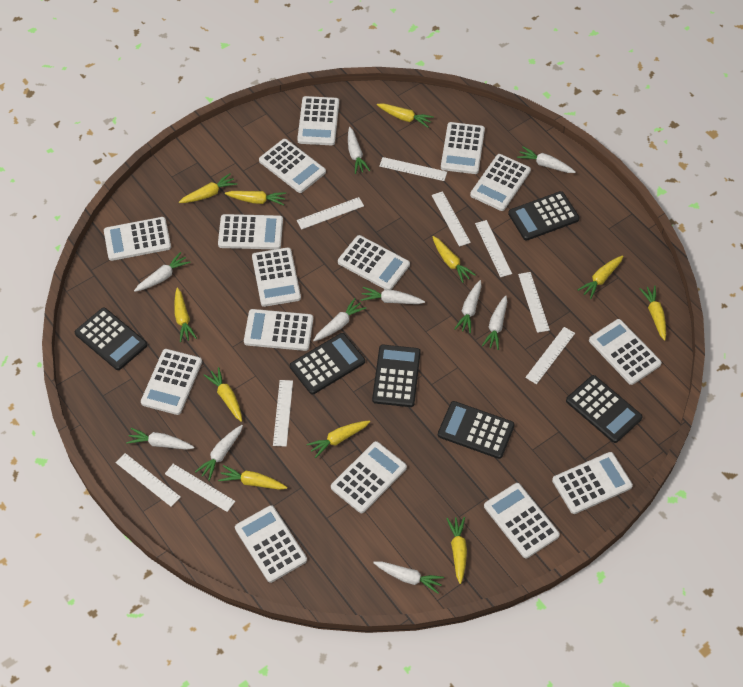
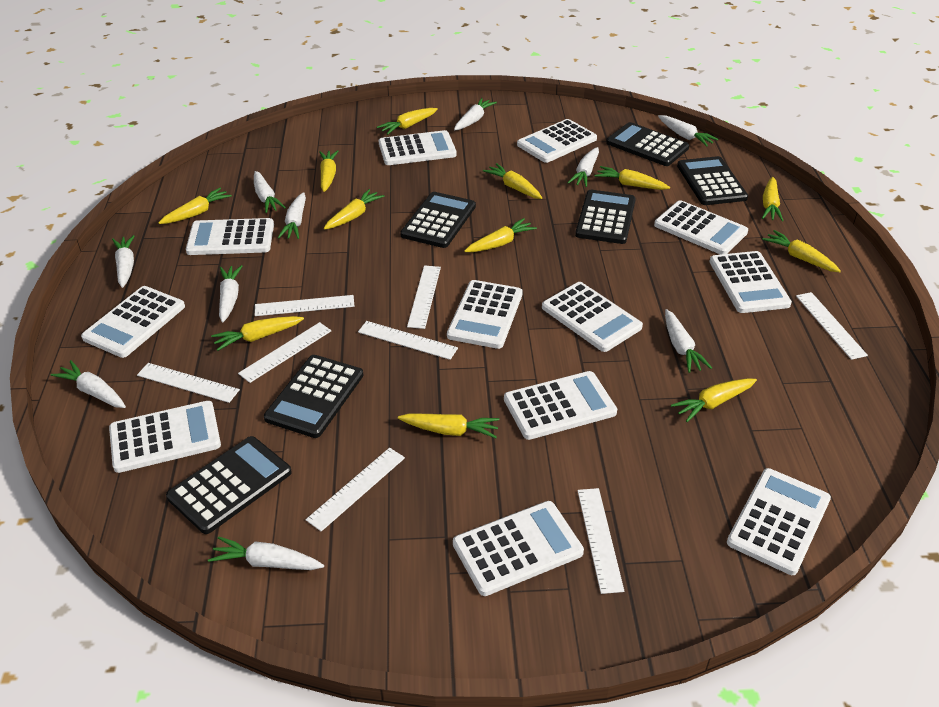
white calculator: 15 -> 12
white ruler: 9 -> 8
yellow carrot: 11 -> 12

